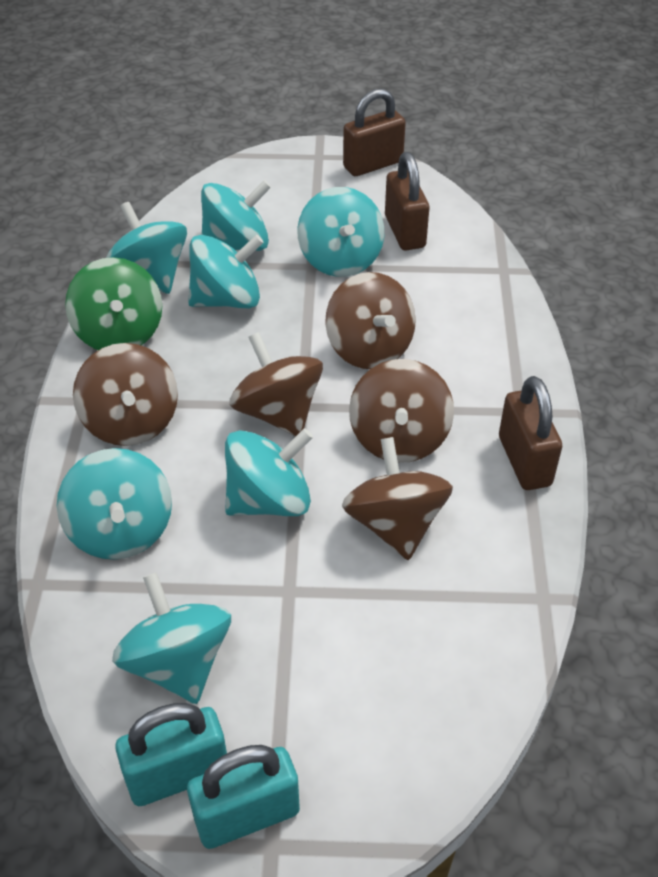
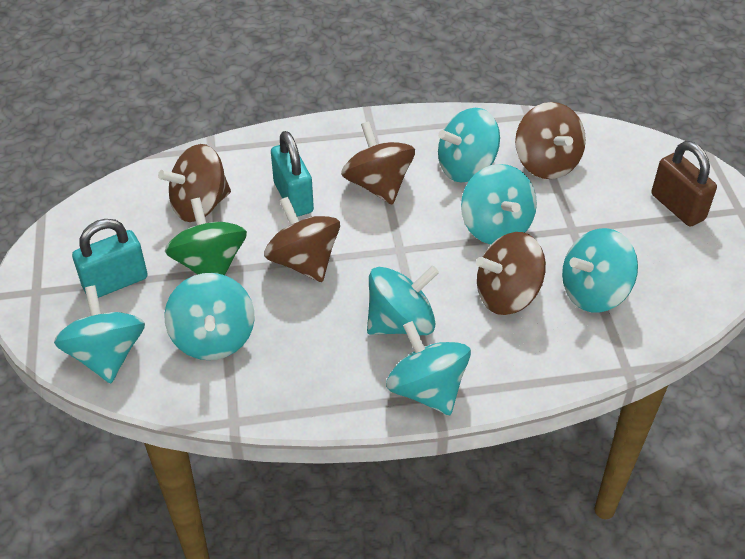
brown padlock: 3 -> 1

